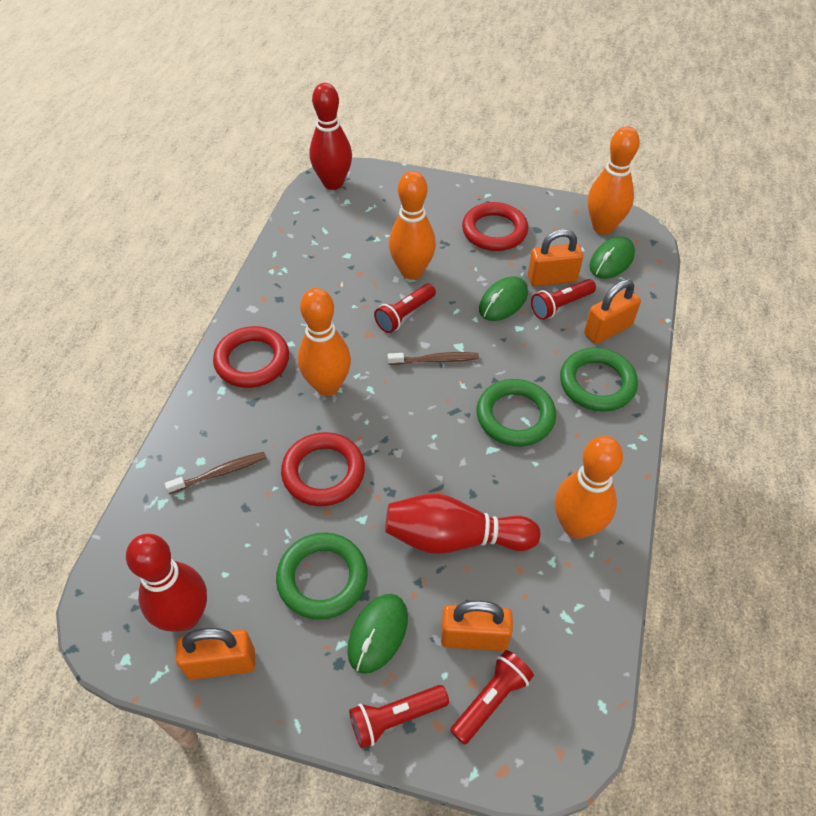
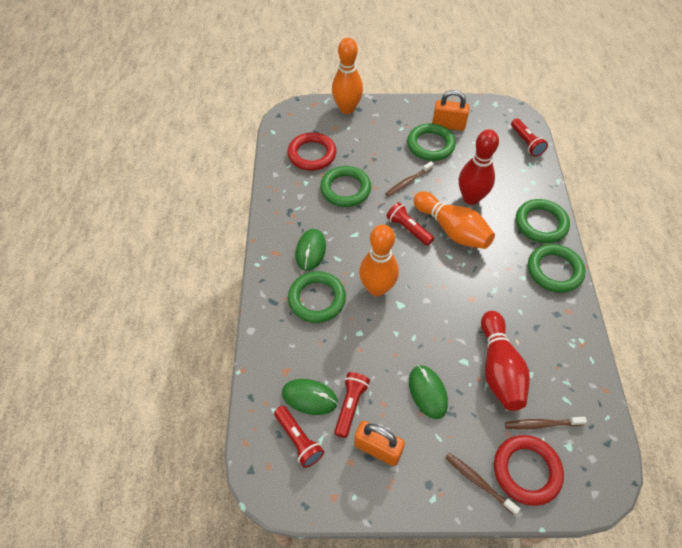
brown toothbrush: 2 -> 3
green ring: 3 -> 5
orange bowling pin: 4 -> 3
orange padlock: 4 -> 2
red bowling pin: 3 -> 2
red ring: 3 -> 2

